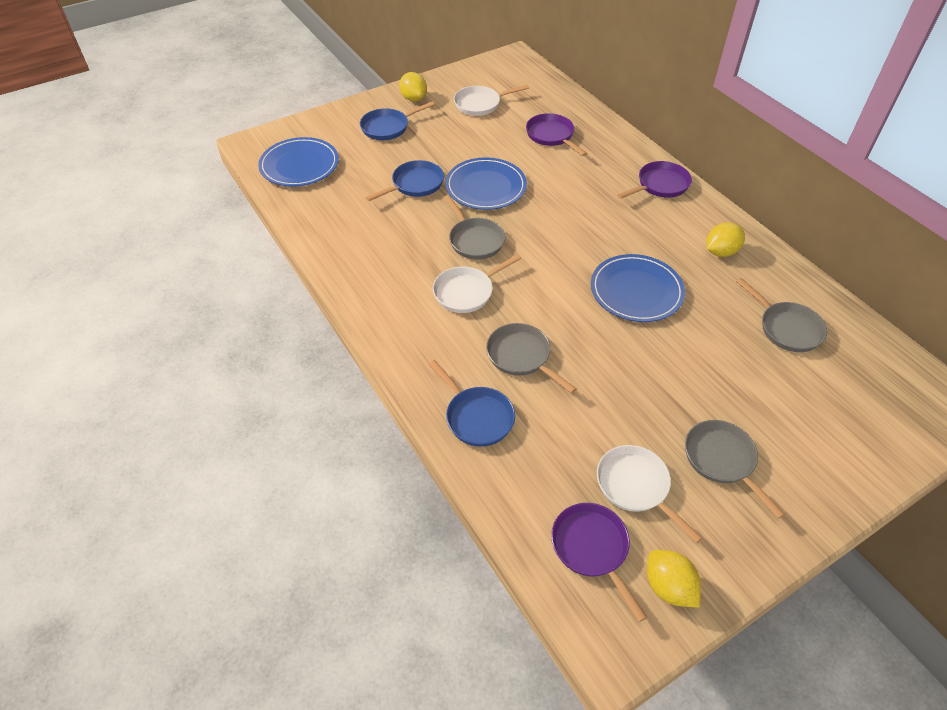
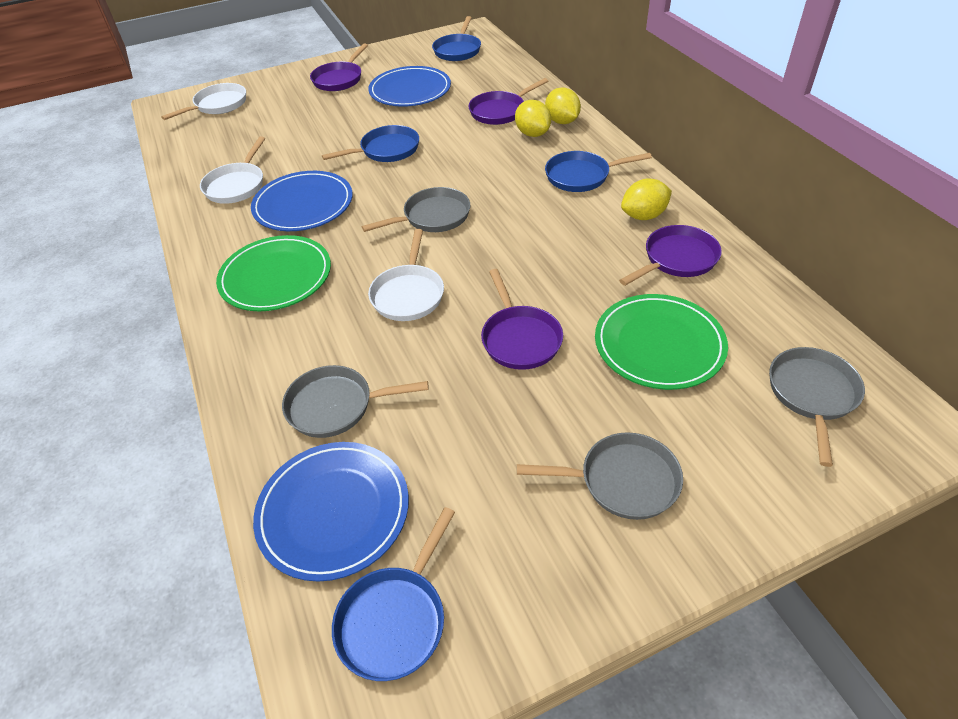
blue pan: 3 -> 4
green plate: 0 -> 2
purple pan: 3 -> 4

